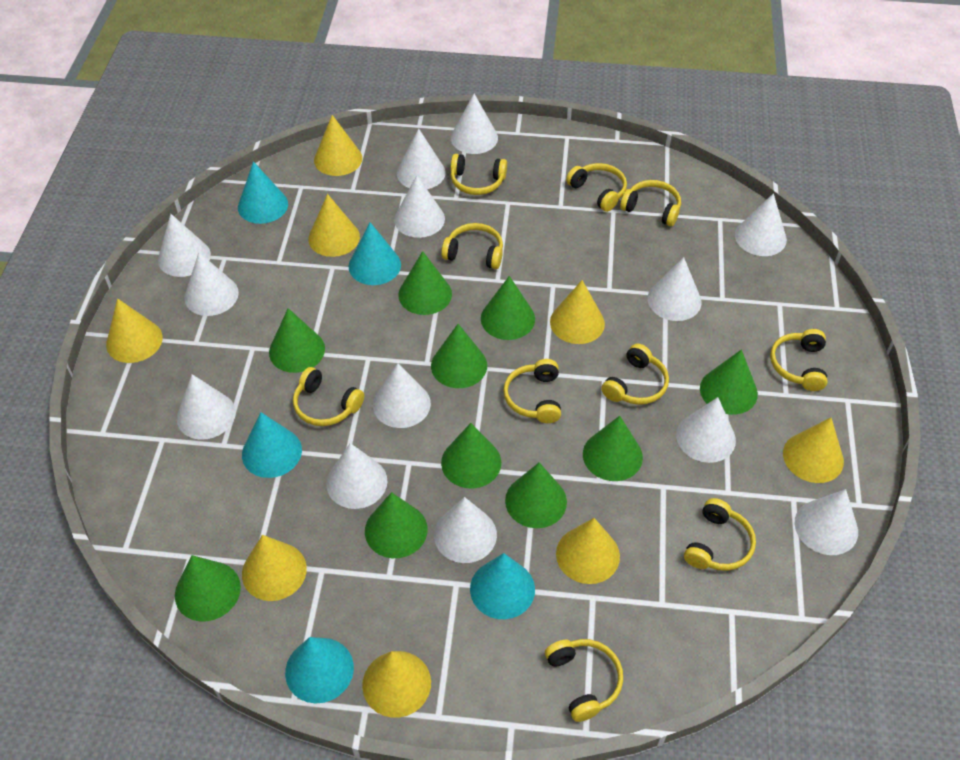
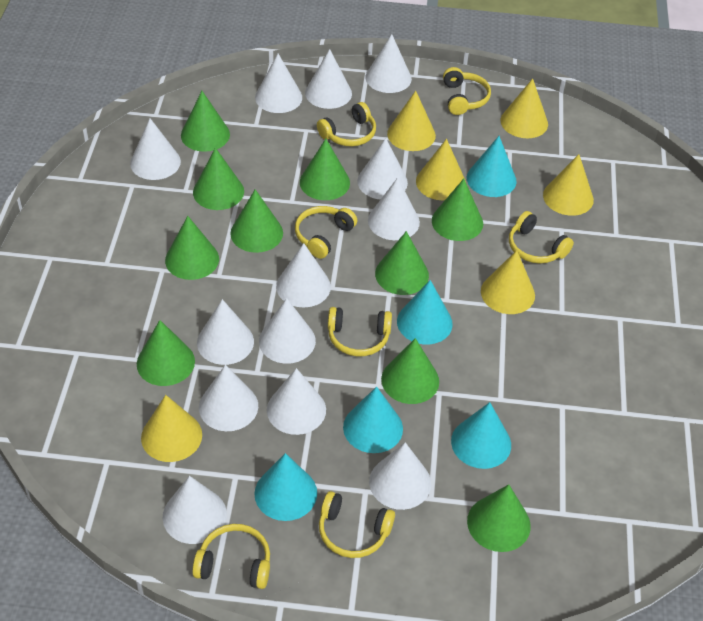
yellow cone: 8 -> 6
yellow headphones: 10 -> 7

